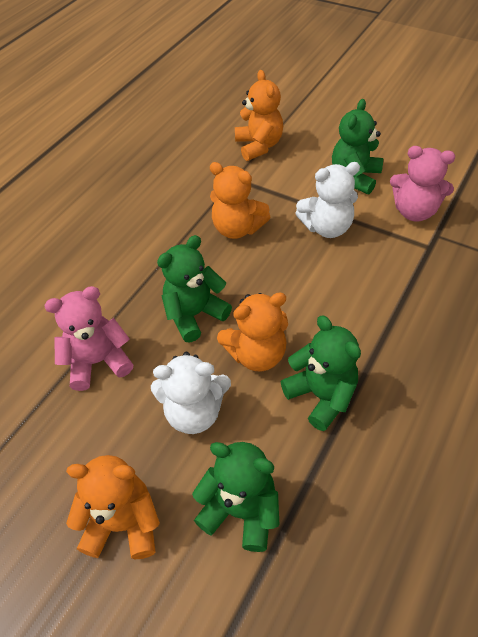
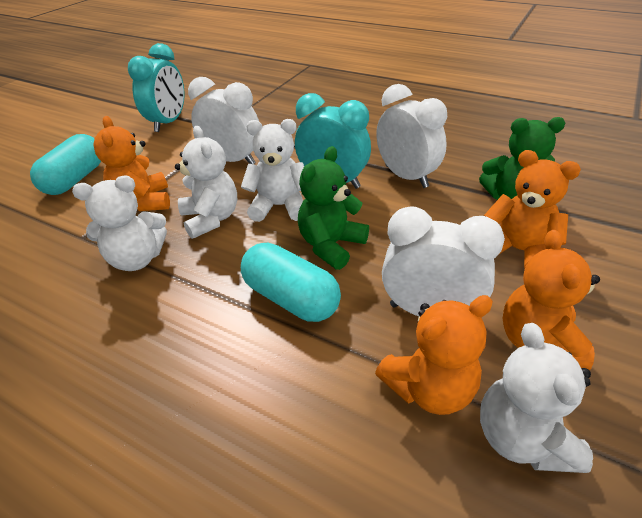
green teddy bear: 4 -> 2
pink teddy bear: 2 -> 0
turquoise capsule: 0 -> 2
turquoise clock: 0 -> 2
white clock: 0 -> 3
white teddy bear: 2 -> 4

